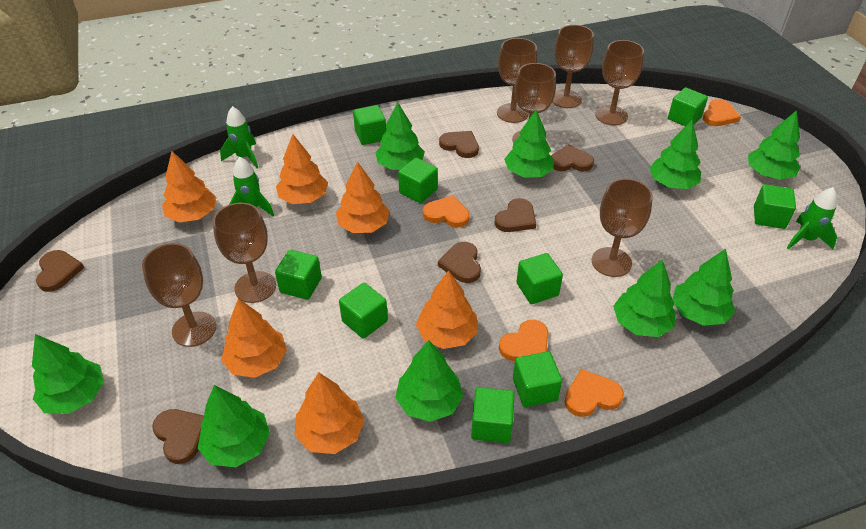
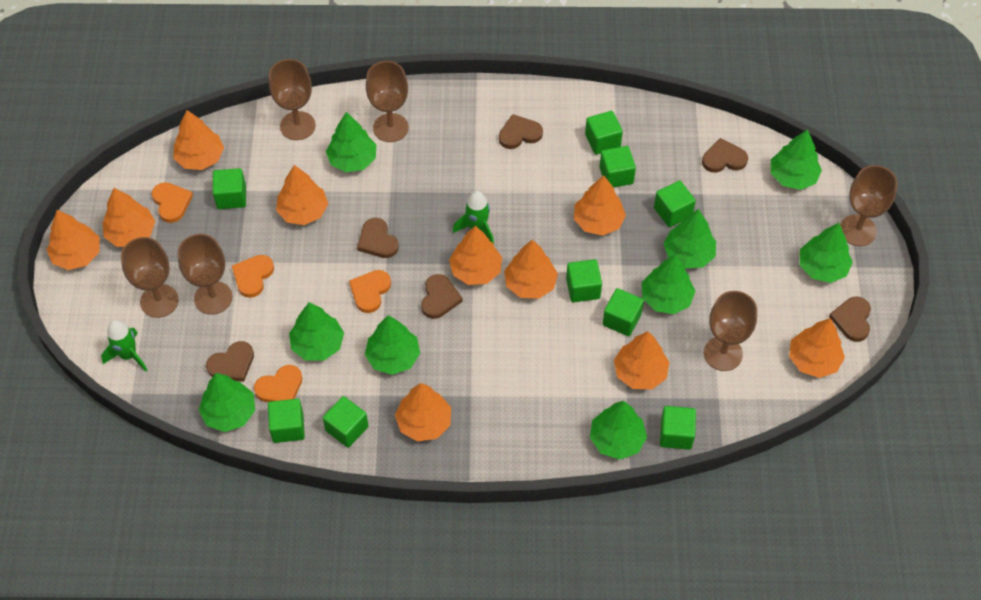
brown goblet: 7 -> 6
green rocket: 3 -> 2
orange tree: 6 -> 10

